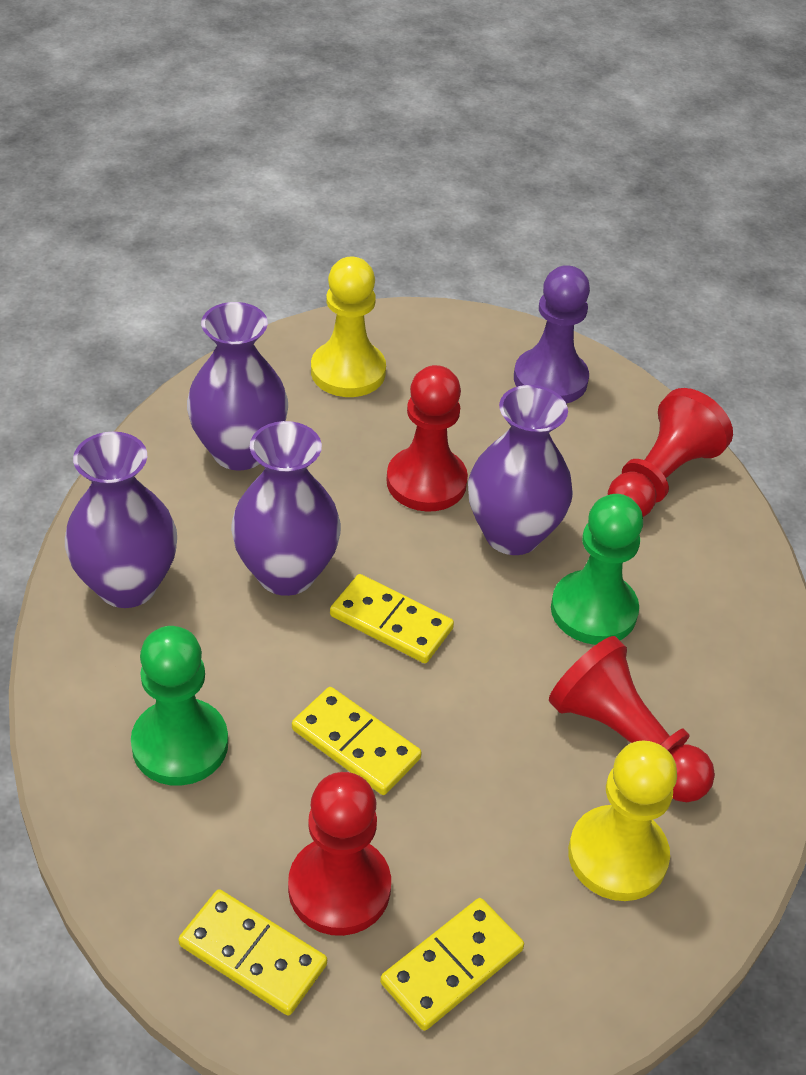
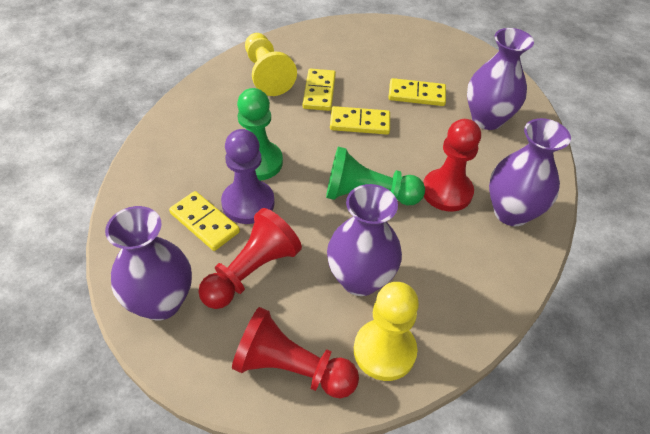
red pawn: 4 -> 3

